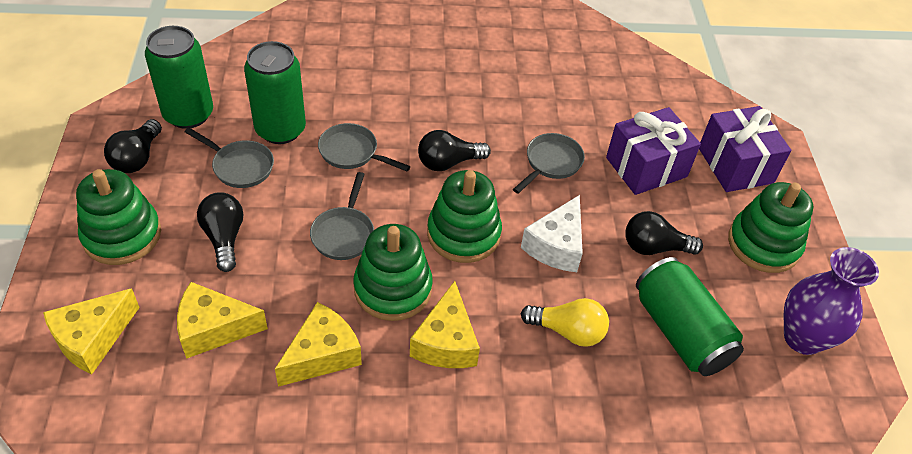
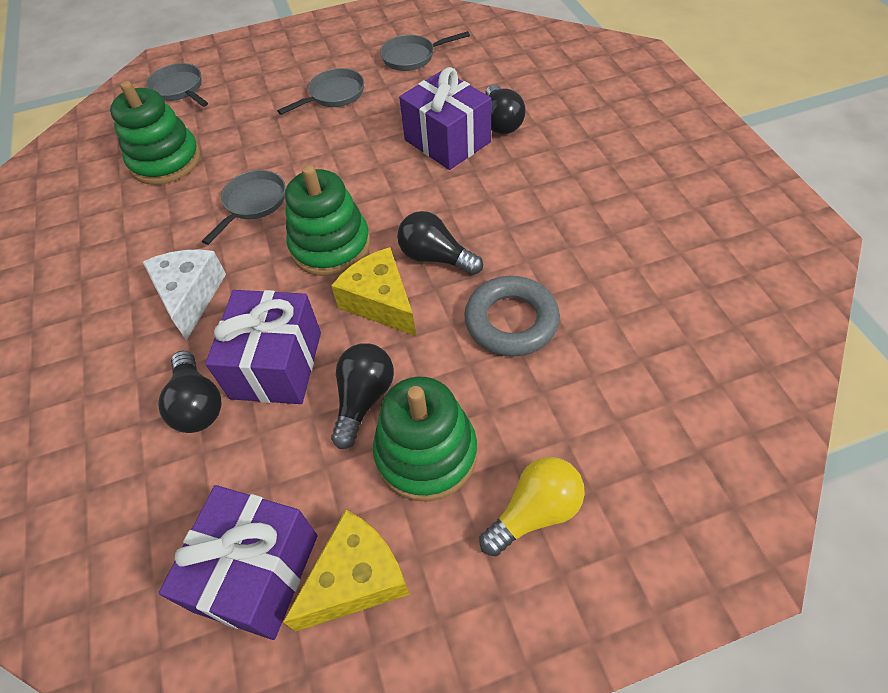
green can: 3 -> 0
green stacking toy: 4 -> 3
grey ring: 0 -> 1
purple gift: 2 -> 3
purple vase: 1 -> 0
yellow cheese: 4 -> 2

